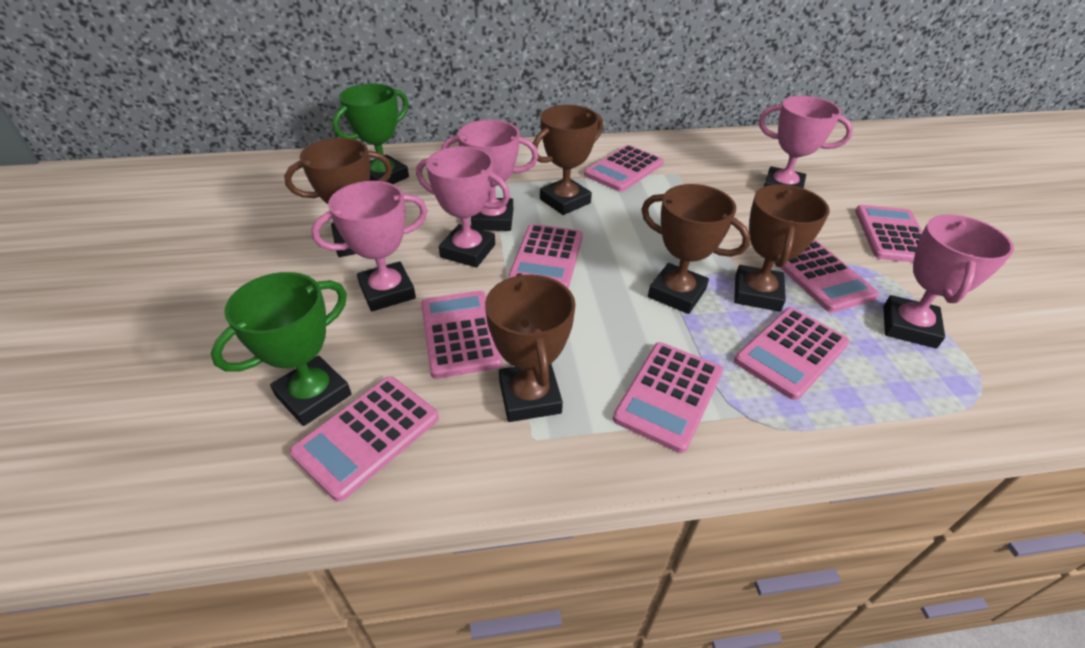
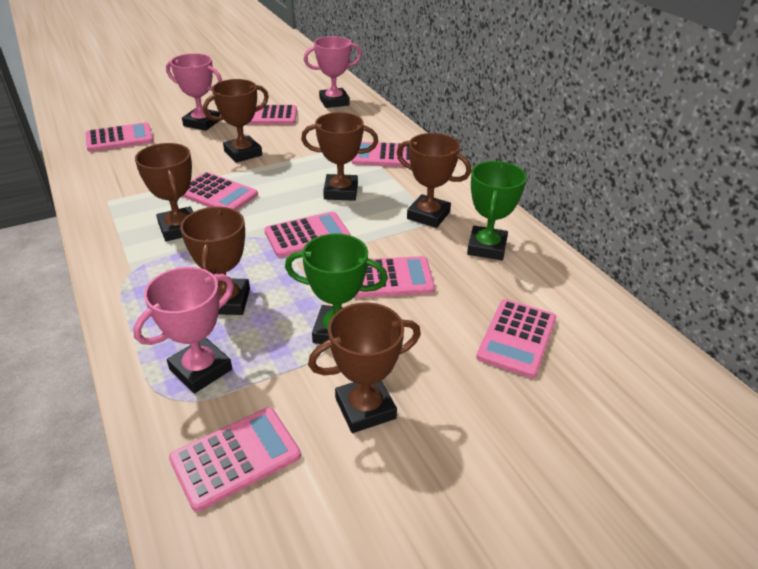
brown trophy: 5 -> 6
pink trophy: 5 -> 3

